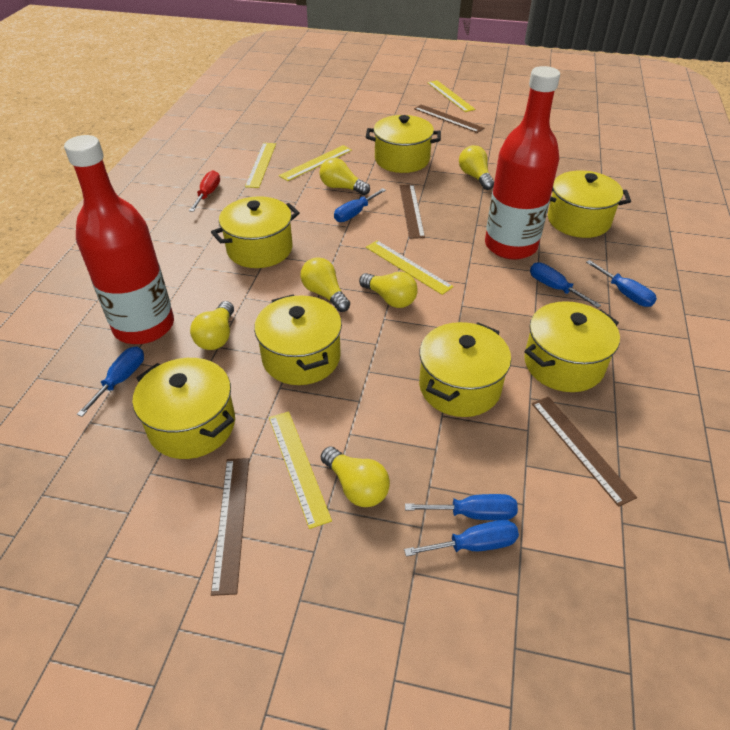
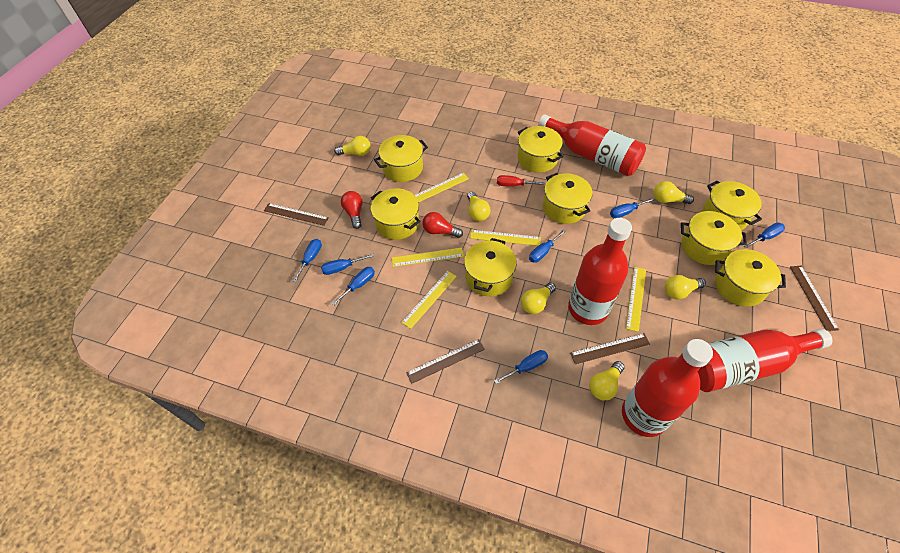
blue screwdriver: 6 -> 7
red bottle: 2 -> 4
red light bulb: 0 -> 2
yellow pot: 7 -> 8

